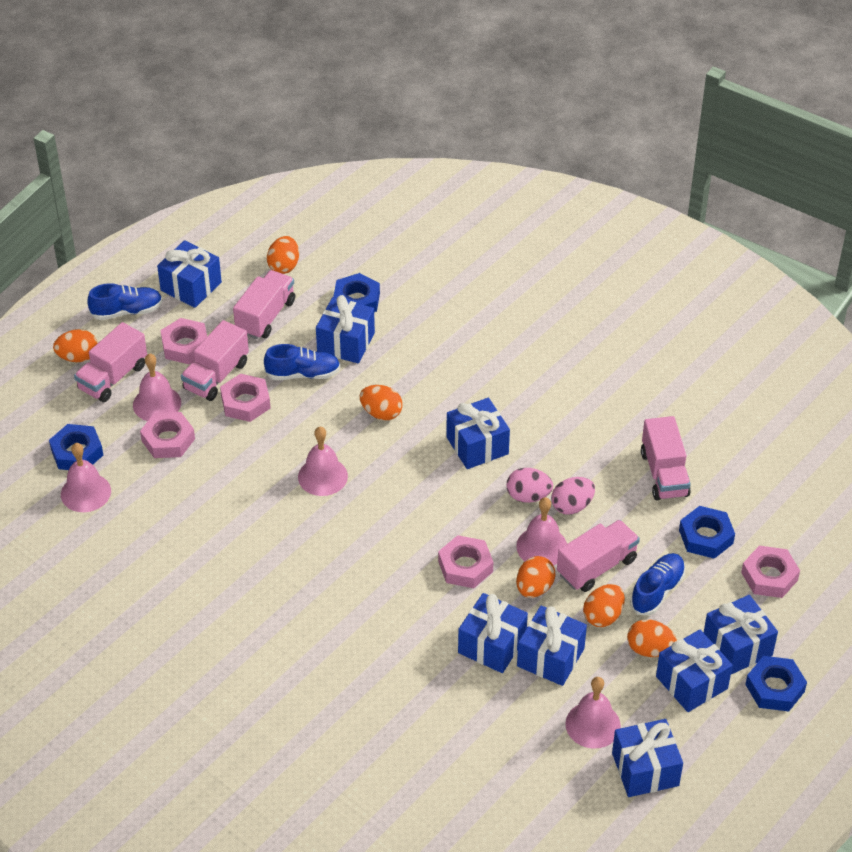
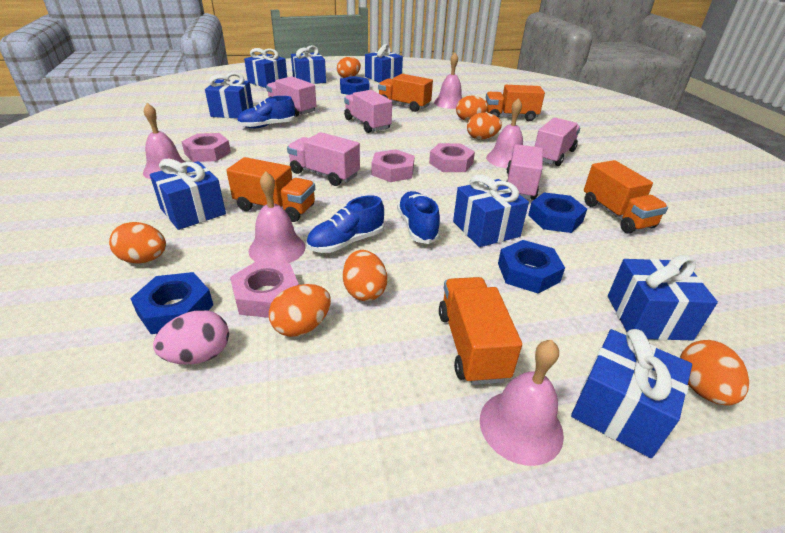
orange egg: 6 -> 7
orange truck: 0 -> 5
pink egg: 2 -> 1
pink nut: 5 -> 4

